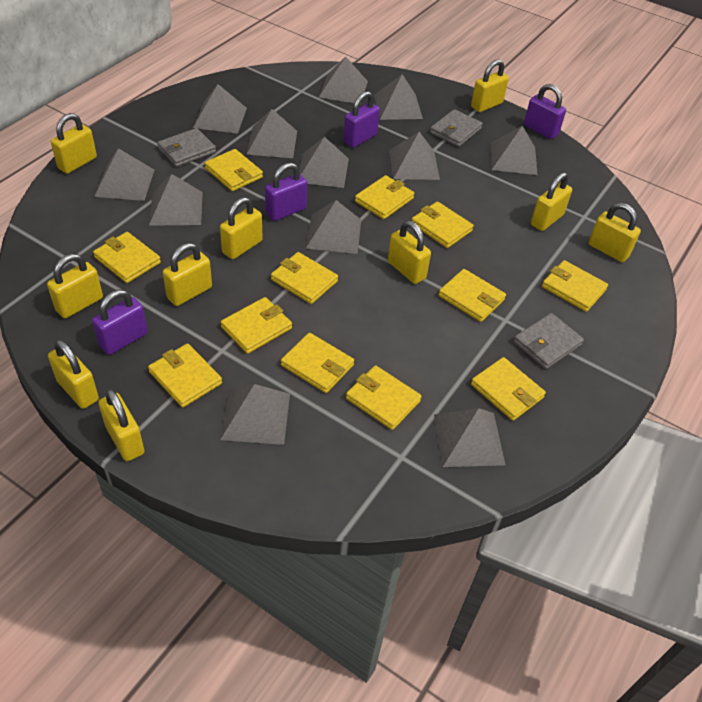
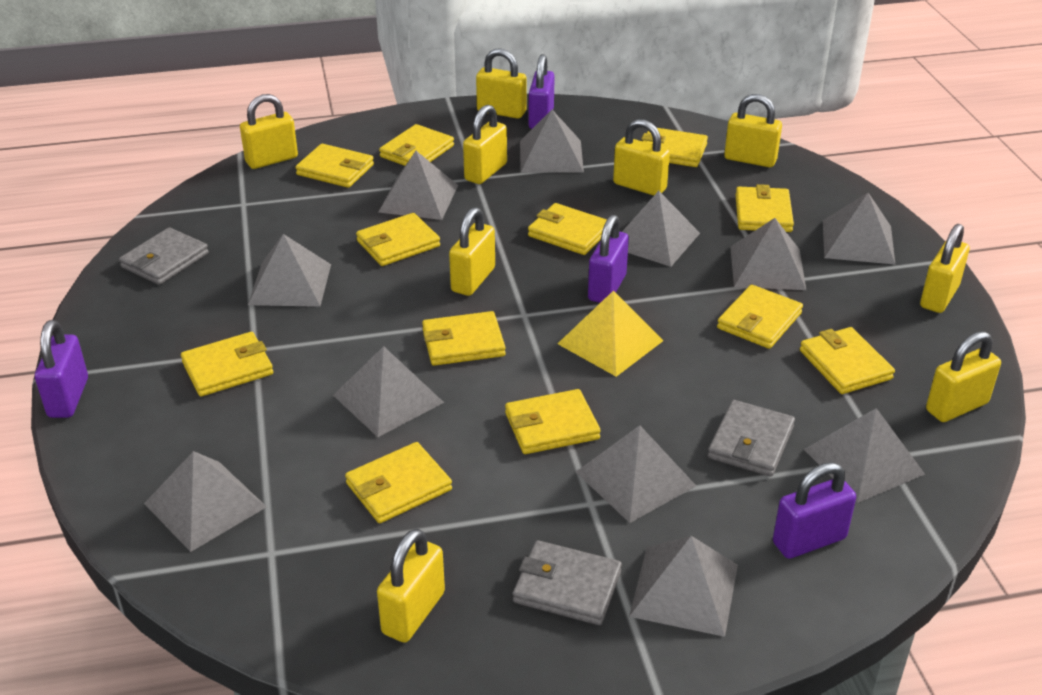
grey pyramid: 12 -> 11
yellow padlock: 10 -> 9
yellow pyramid: 0 -> 1

